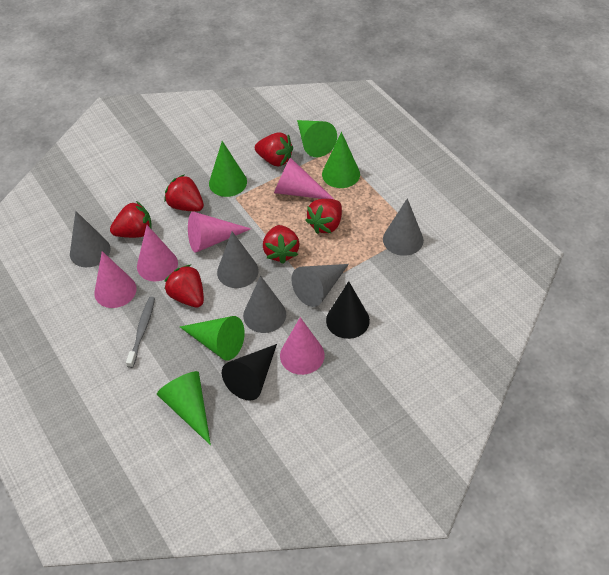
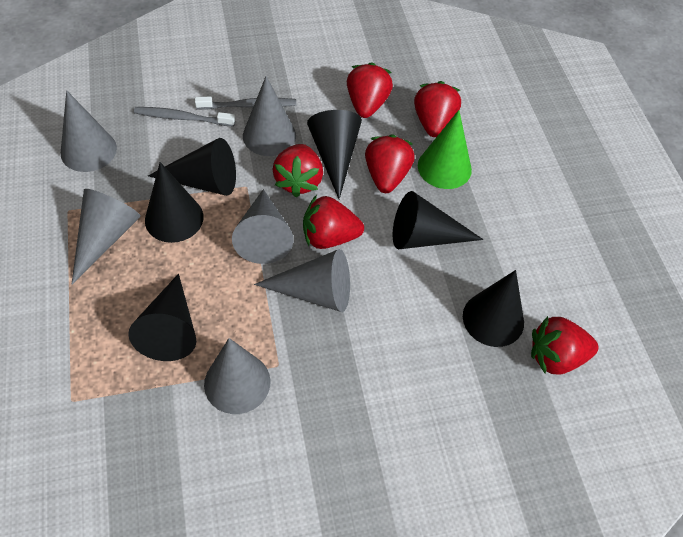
black cone: 2 -> 6
green cone: 5 -> 1
grey cone: 5 -> 6
grey toothbrush: 1 -> 2
pink cone: 5 -> 0

